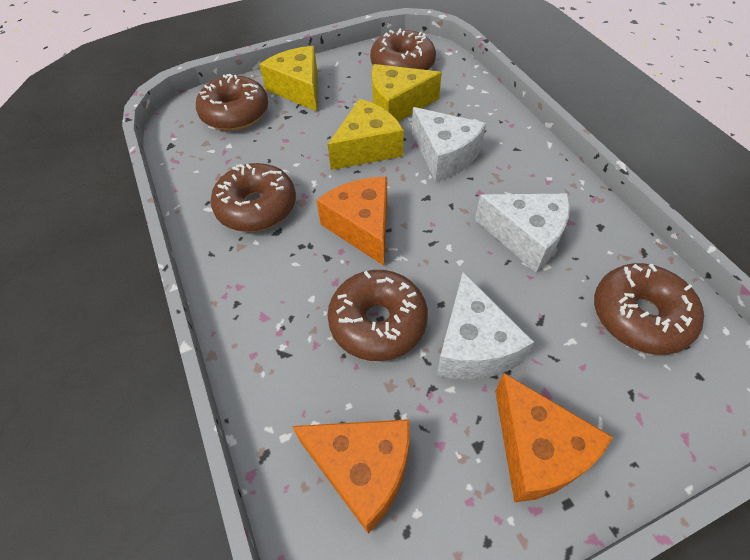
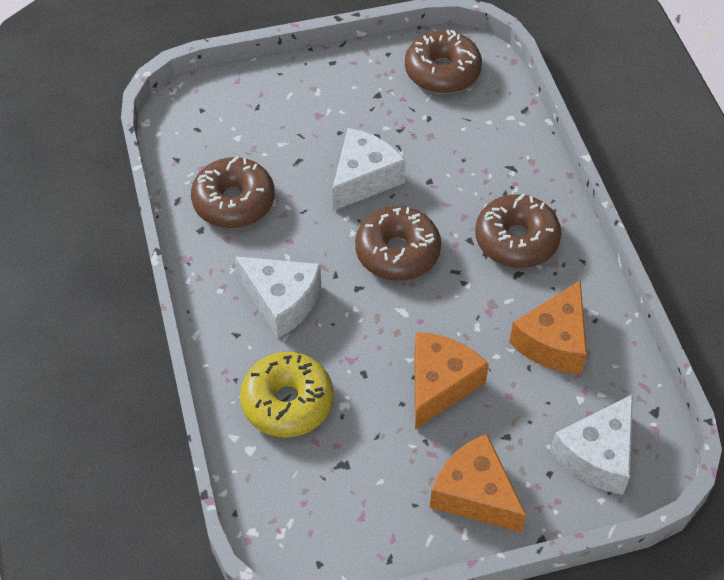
brown donut: 5 -> 4
yellow cheese: 3 -> 0
yellow donut: 0 -> 1

